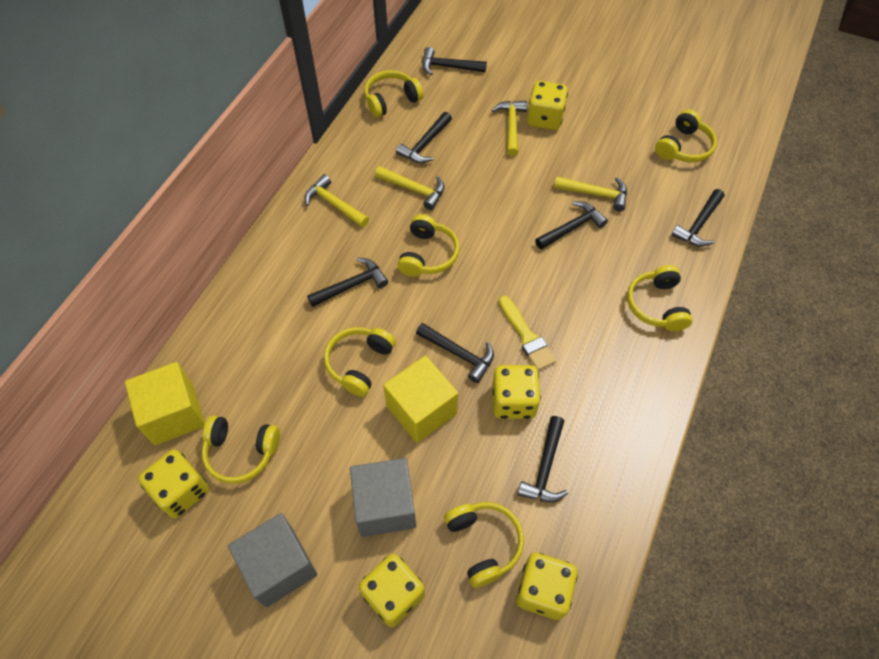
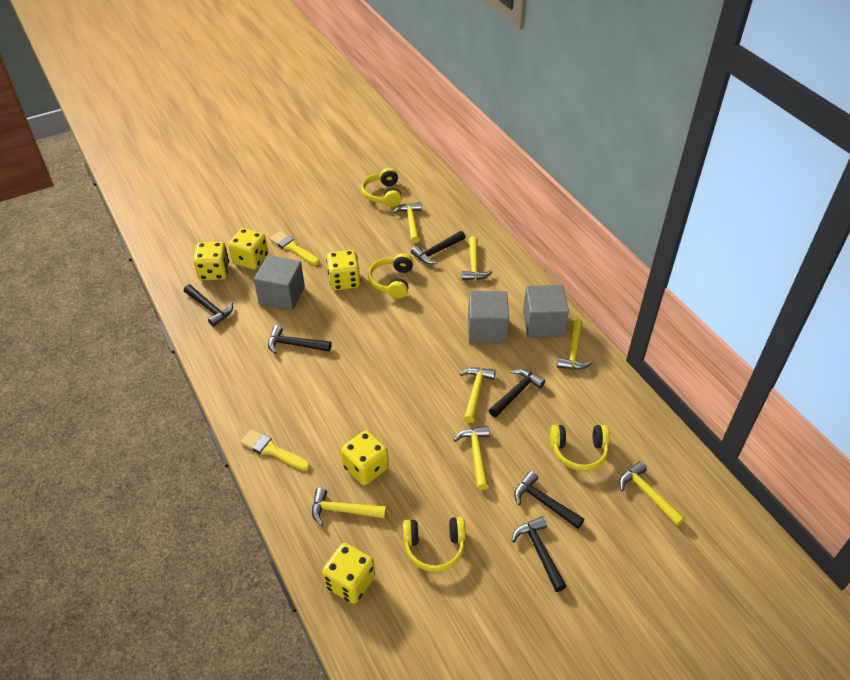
black hammer: 7 -> 6
grey cube: 2 -> 3
yellow brush: 1 -> 2
yellow cube: 2 -> 0
yellow hammer: 4 -> 7
yellow headphones: 7 -> 4

